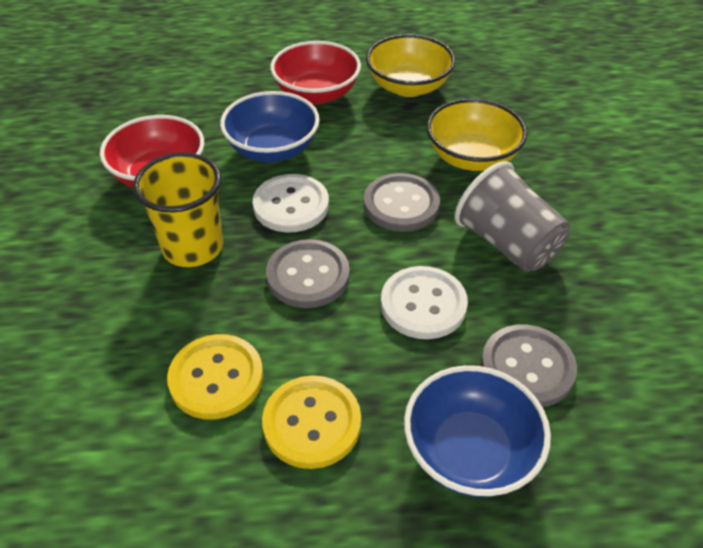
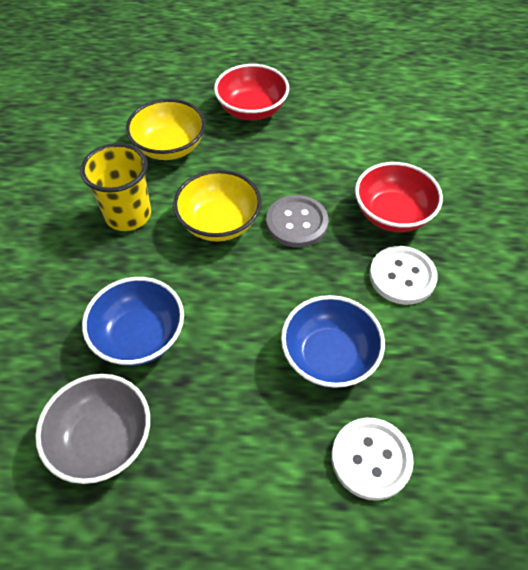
grey bowl: 0 -> 1
grey button: 3 -> 1
grey cup: 1 -> 0
yellow button: 2 -> 0

